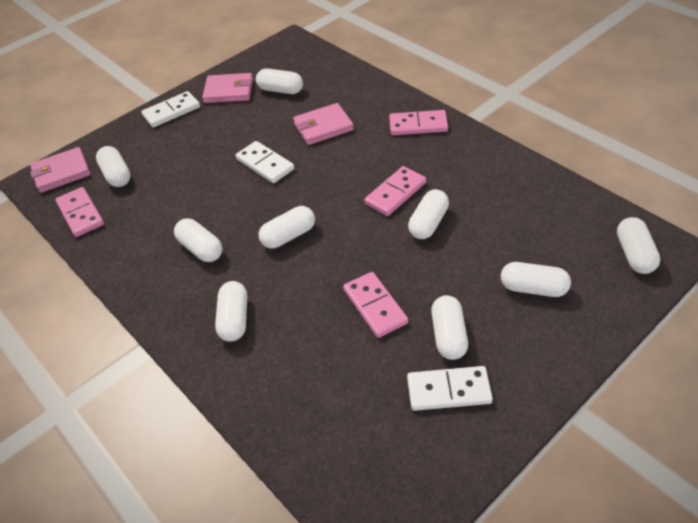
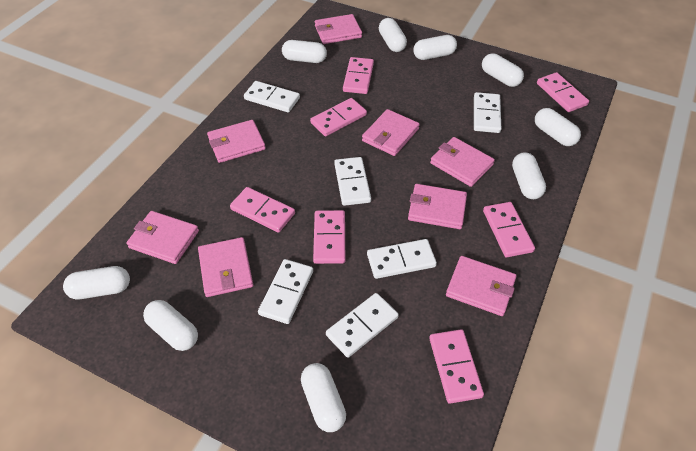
pink domino: 4 -> 7
pink wallet: 3 -> 8
white domino: 3 -> 6

